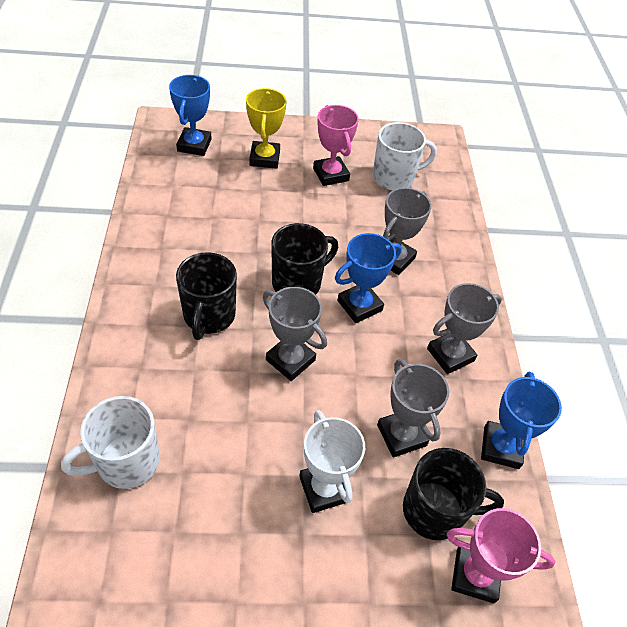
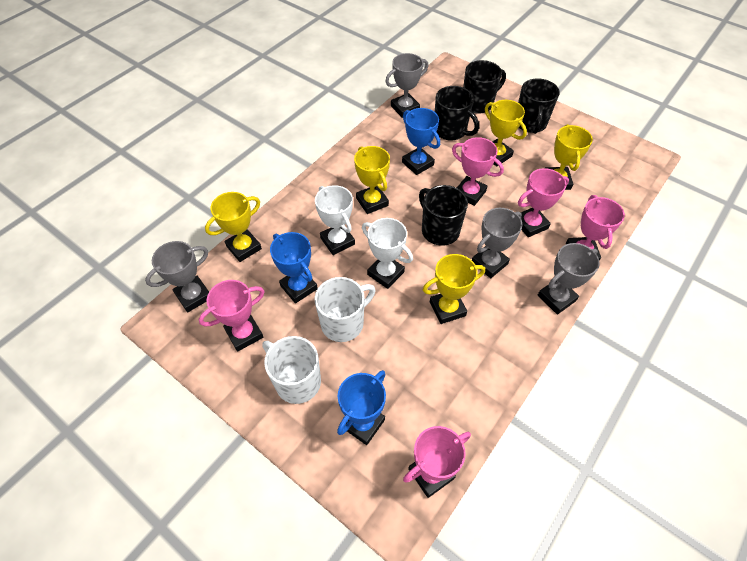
black mug: 3 -> 4
pink trophy: 2 -> 5
white trophy: 1 -> 2
yellow trophy: 1 -> 5

